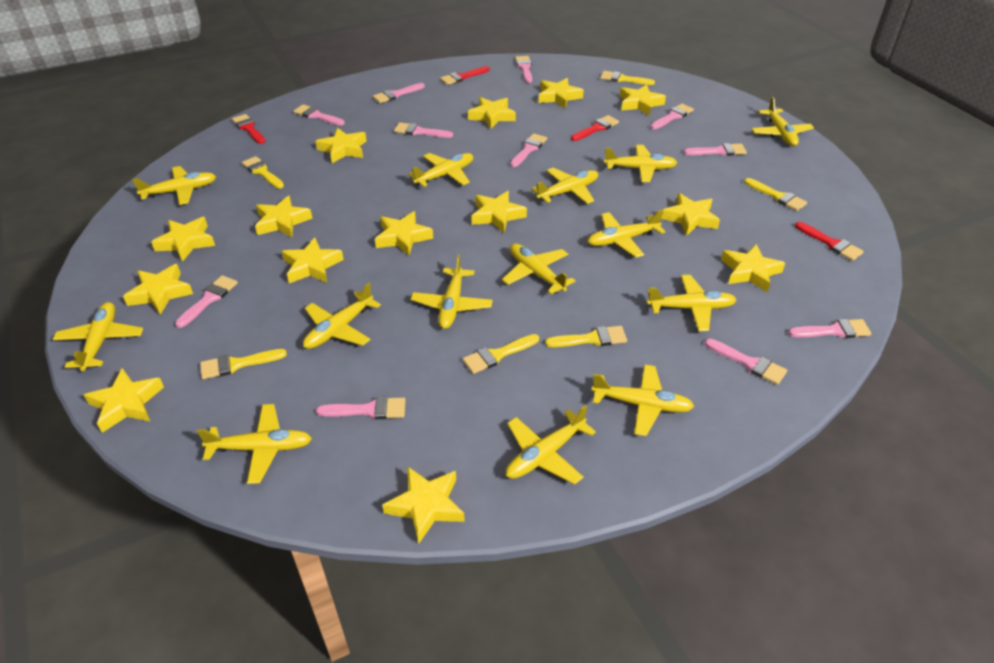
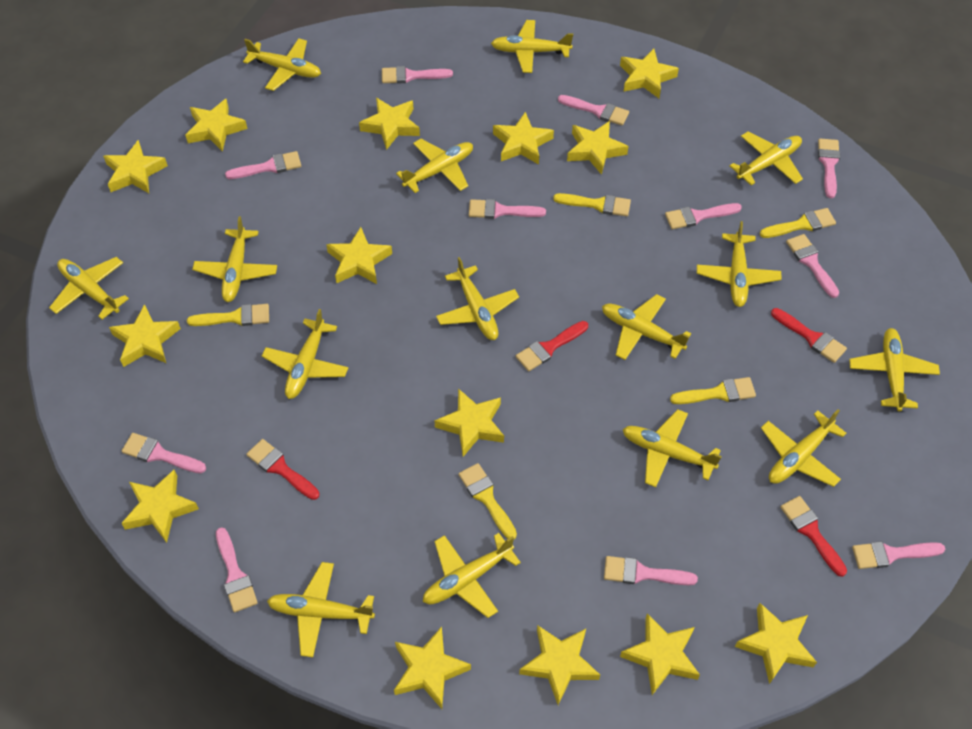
yellow brush: 6 -> 5
yellow plane: 14 -> 15

